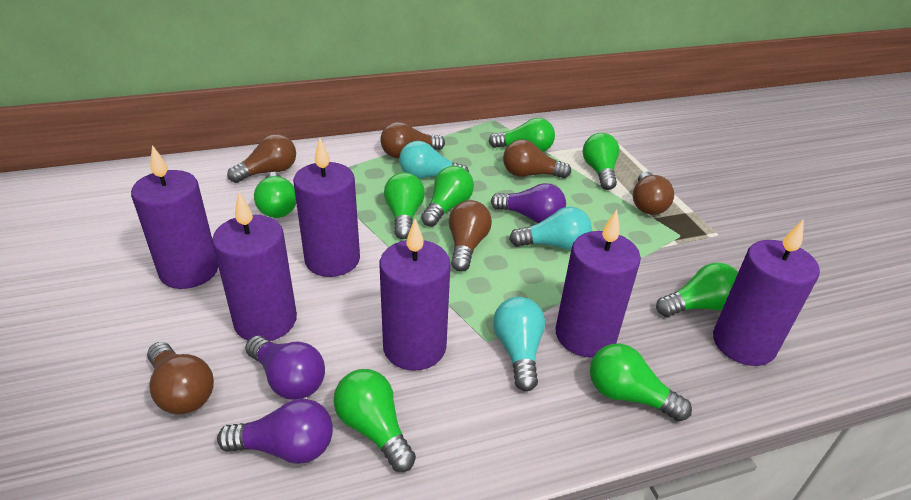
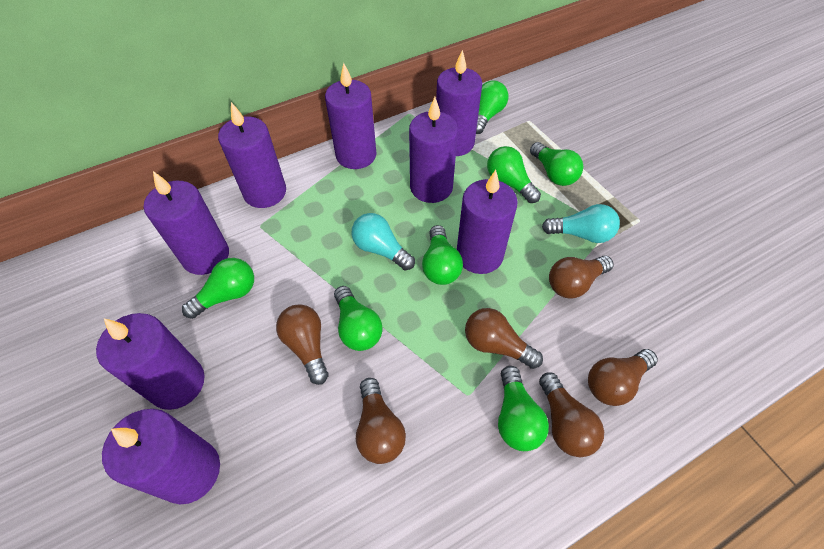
green light bulb: 8 -> 7
purple candle: 6 -> 8
purple light bulb: 3 -> 0
turquoise light bulb: 3 -> 2

